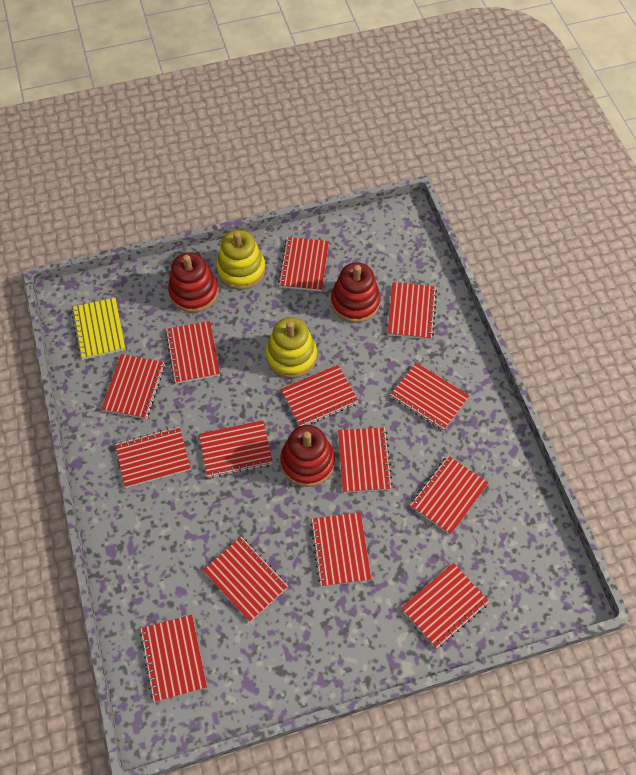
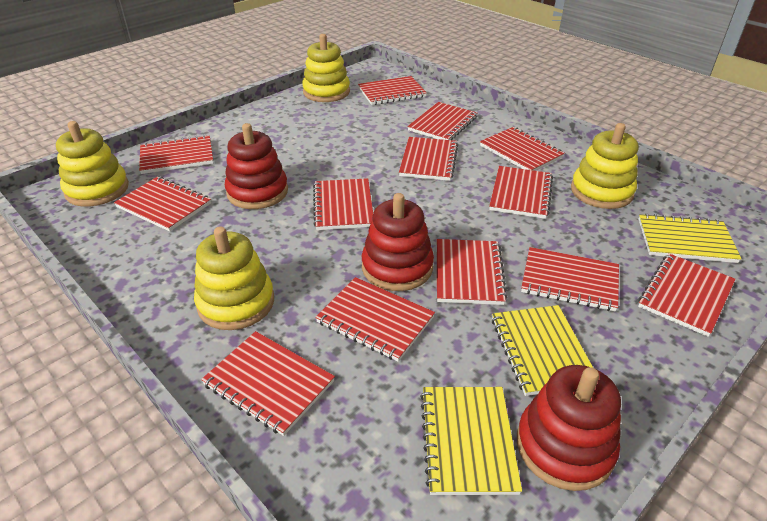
red notebook: 14 -> 13
yellow notebook: 1 -> 3
yellow stacking toy: 2 -> 4

